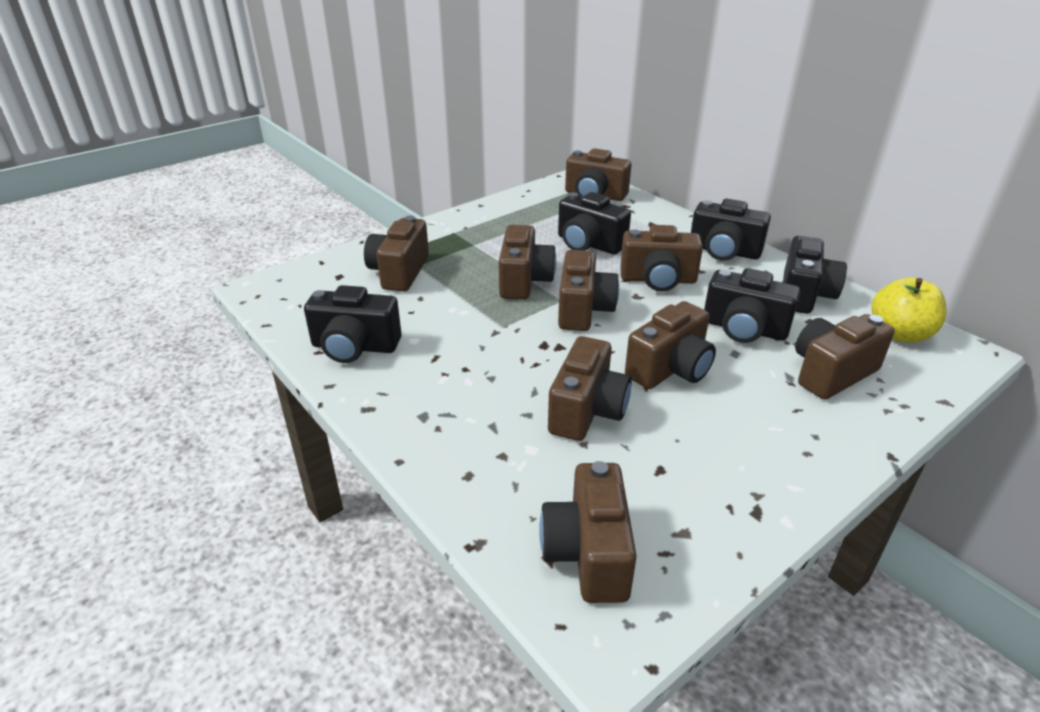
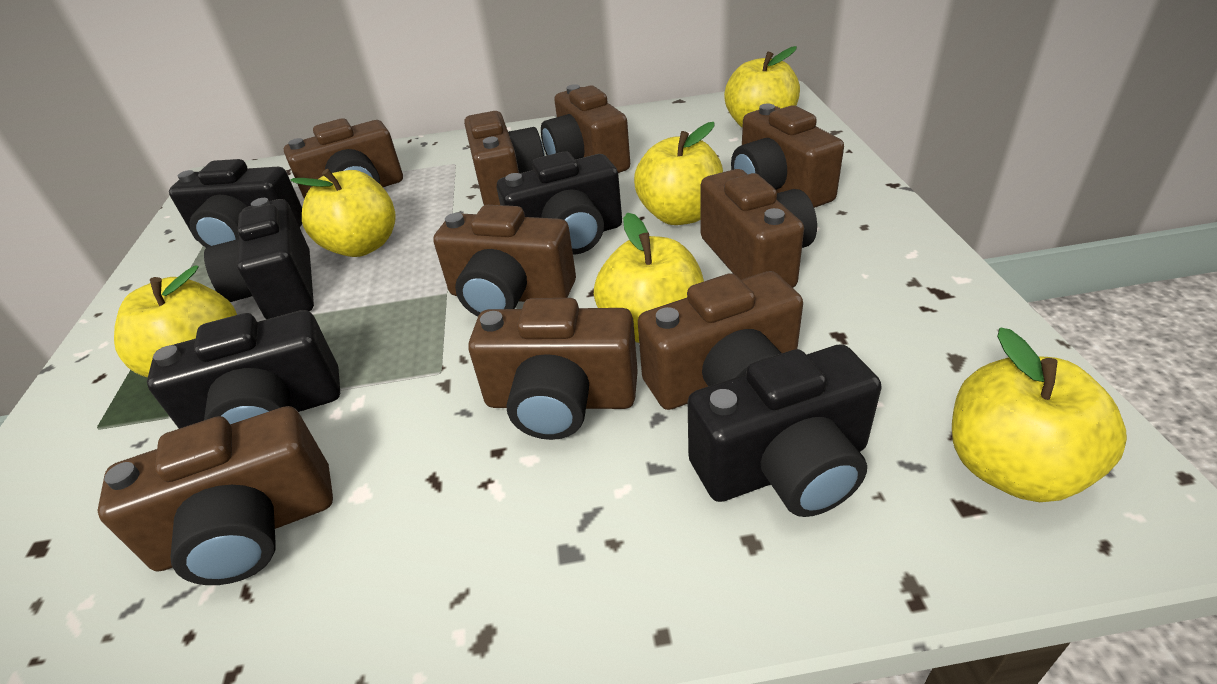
yellow apple: 1 -> 6

